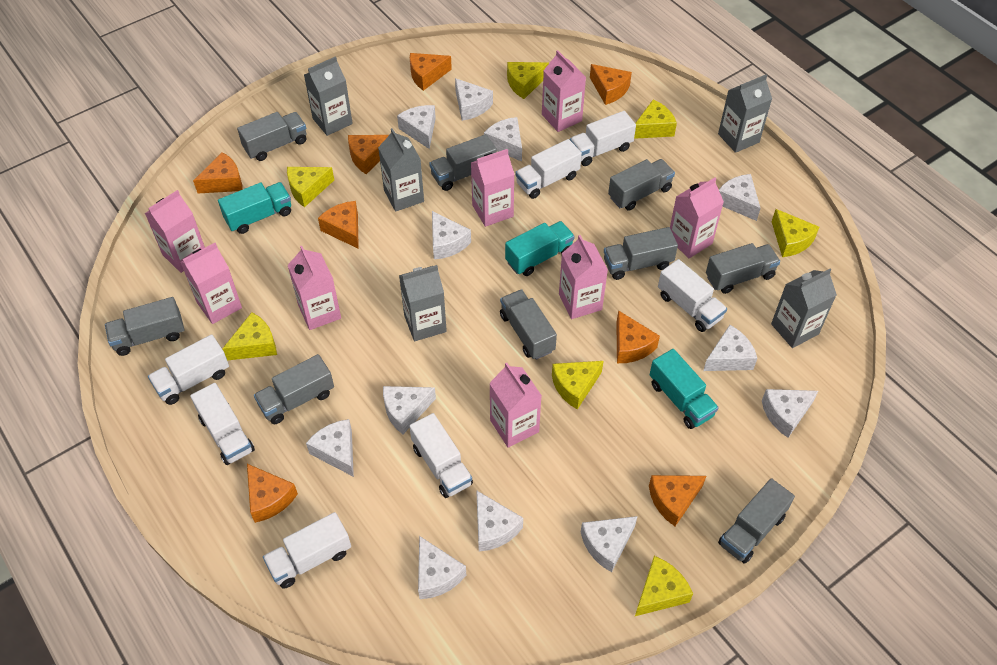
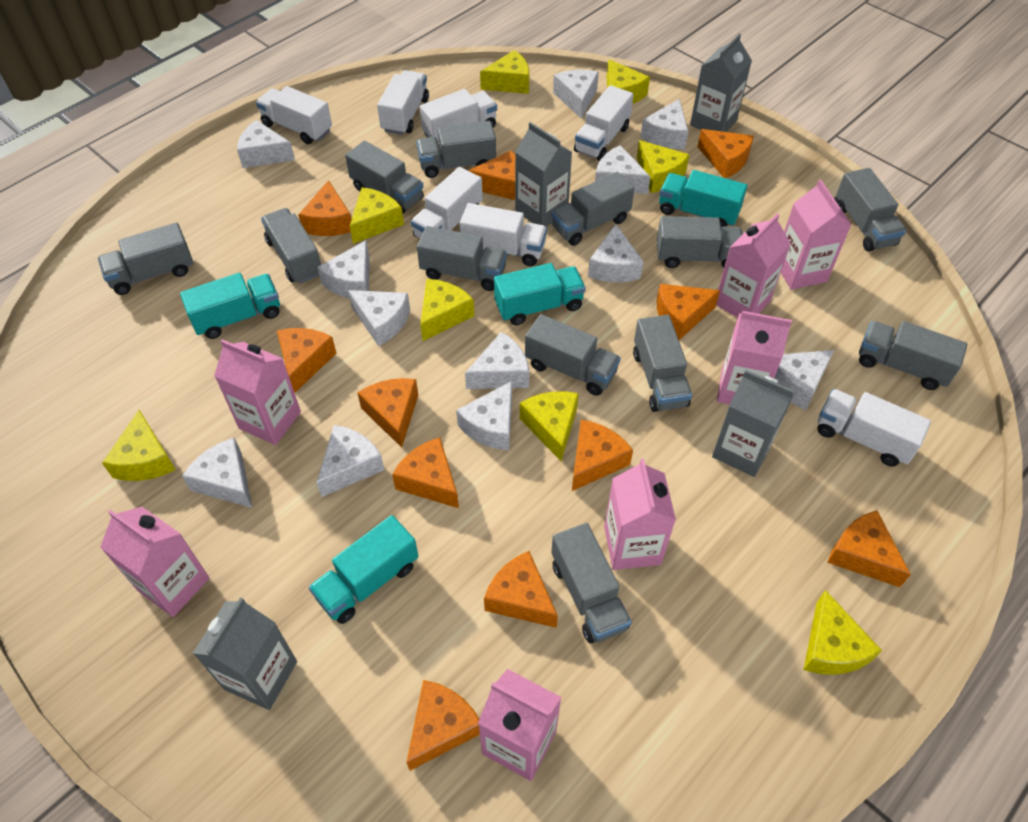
grey carton: 5 -> 4
grey truck: 9 -> 12
orange cheese: 8 -> 11
pink carton: 8 -> 7
turquoise truck: 3 -> 4
yellow cheese: 7 -> 8

